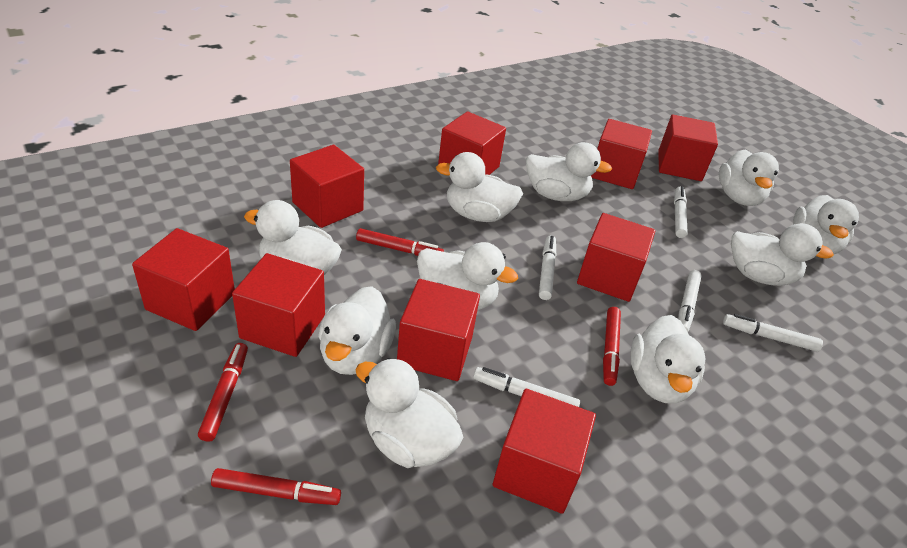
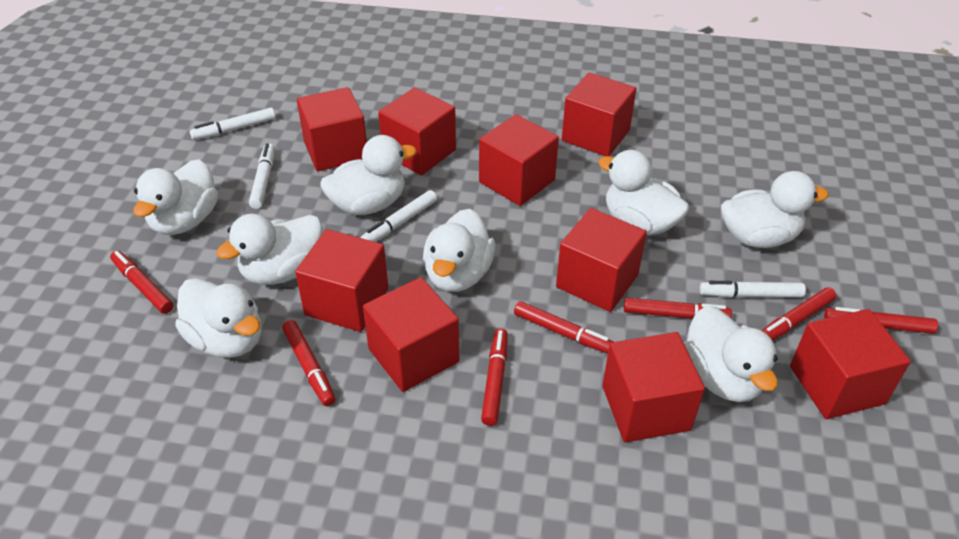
red marker: 4 -> 7
white duck: 10 -> 8
white marker: 5 -> 4

